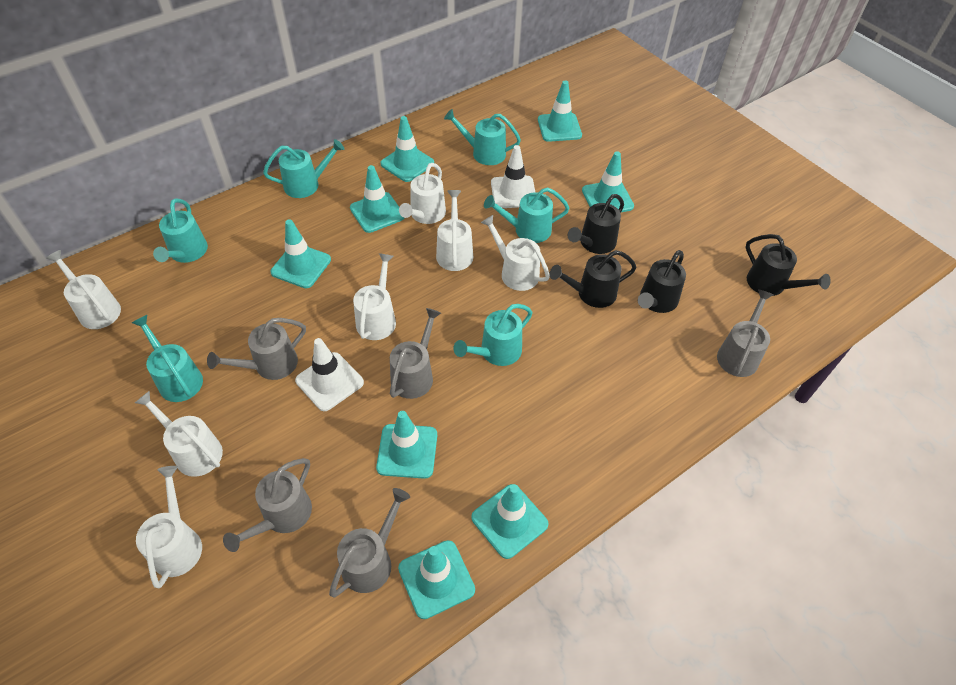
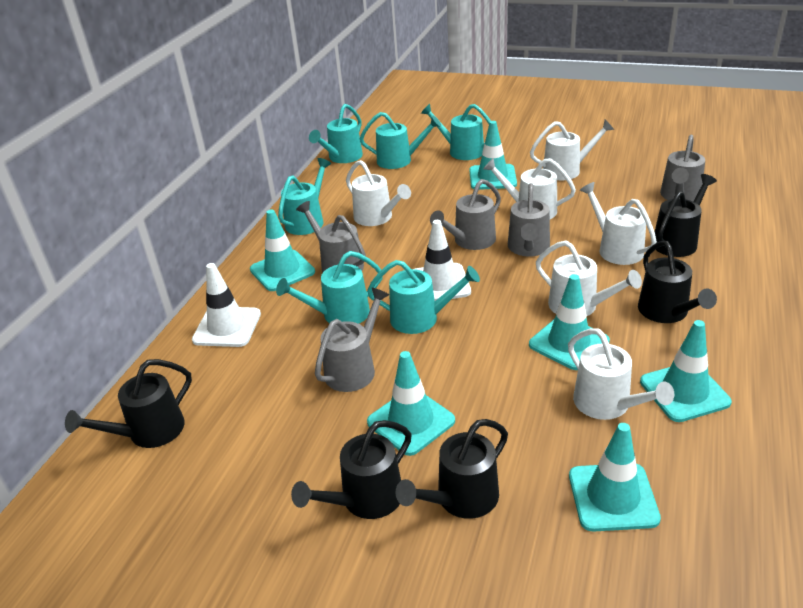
black watering can: 4 -> 5
turquoise traffic cone: 8 -> 6
white watering can: 7 -> 6

